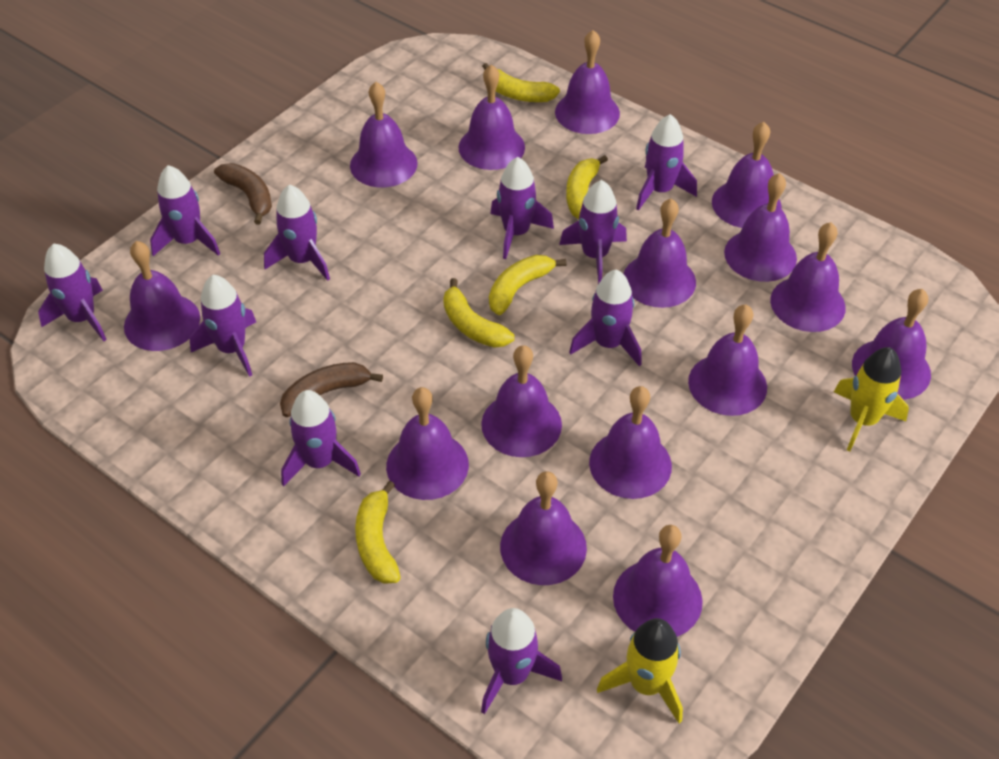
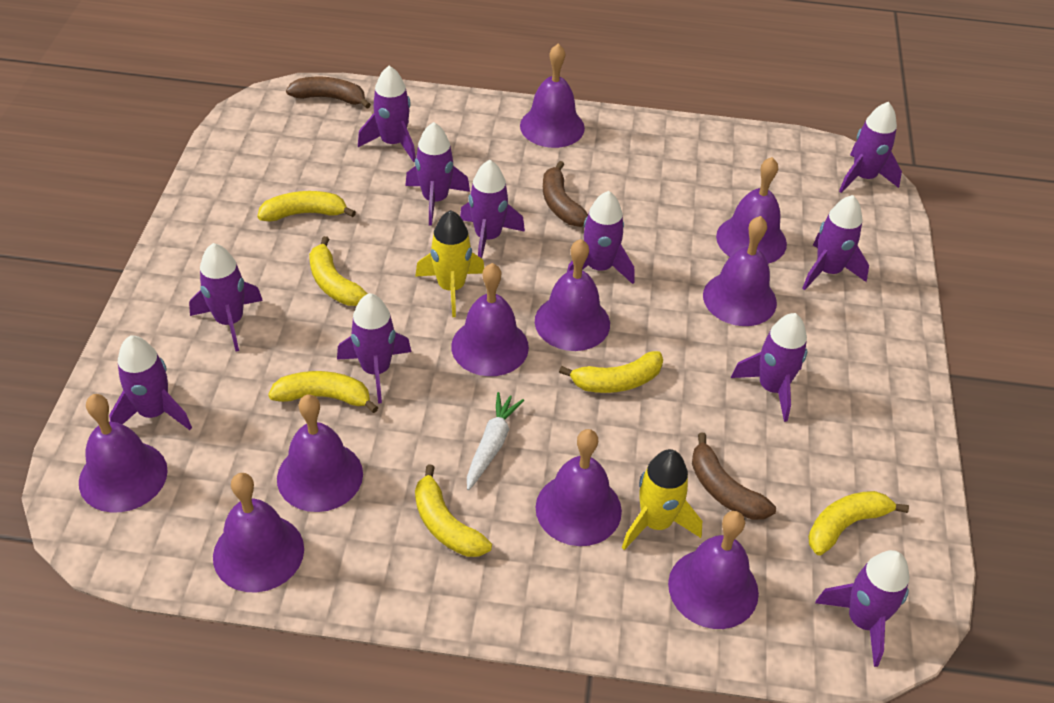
brown banana: 2 -> 3
purple bell: 15 -> 10
purple rocket: 10 -> 11
white carrot: 0 -> 1
yellow banana: 5 -> 6

